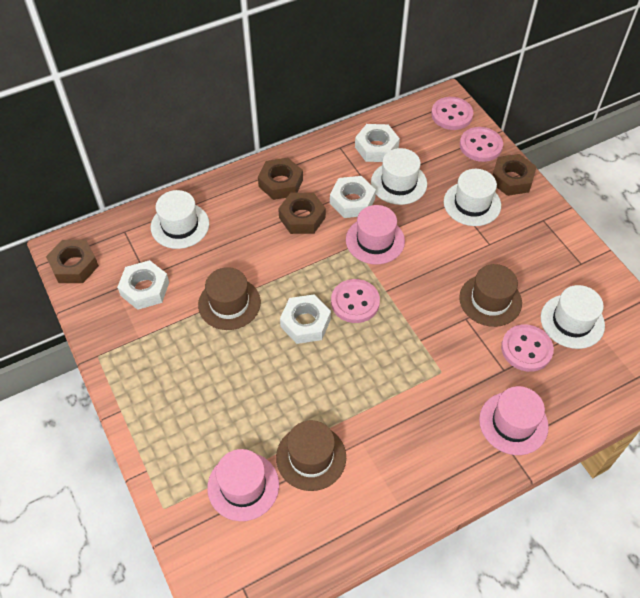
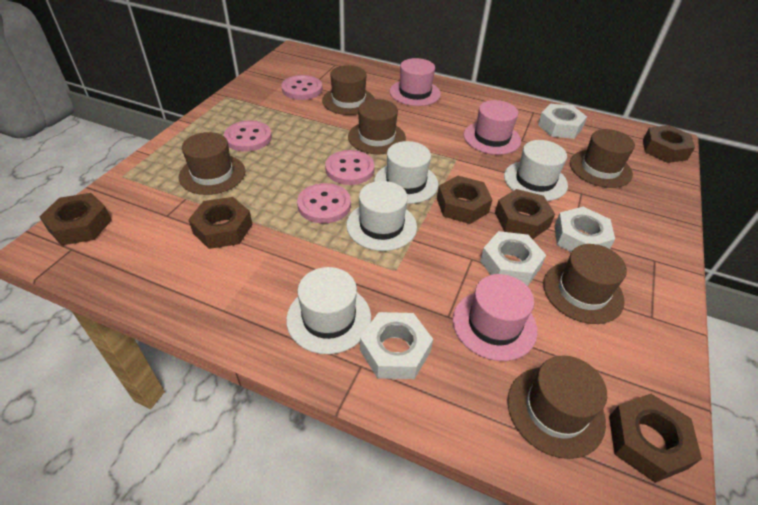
brown hat: 3 -> 6
brown nut: 4 -> 6

